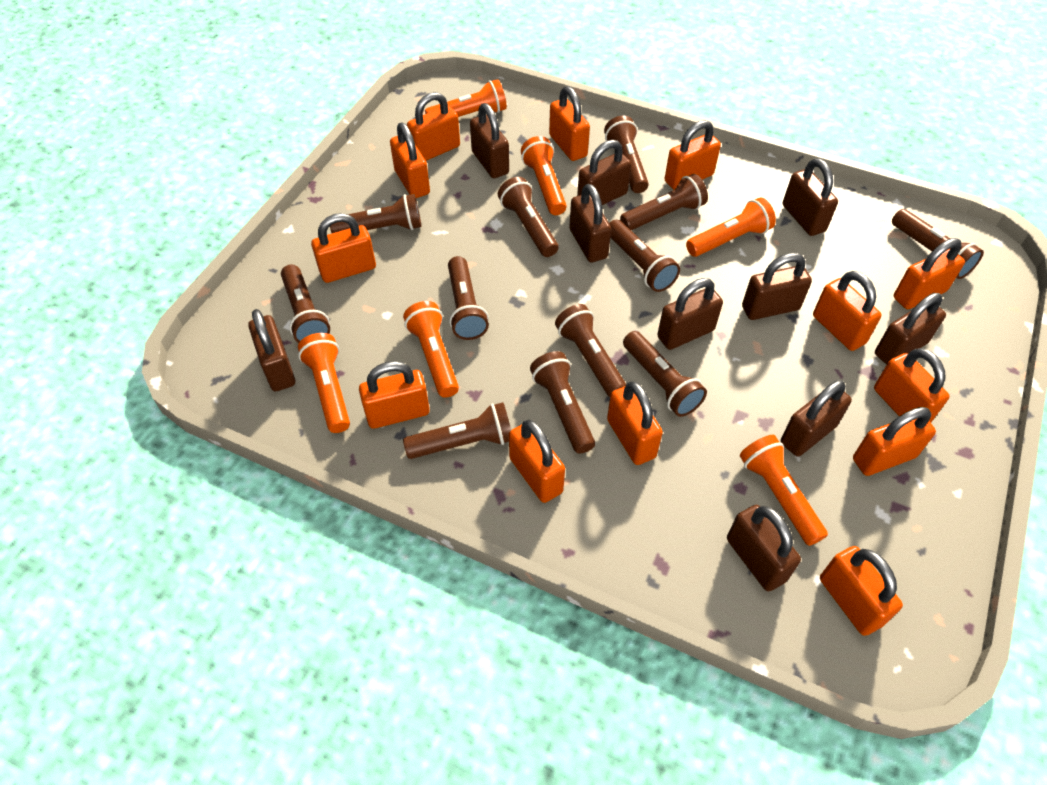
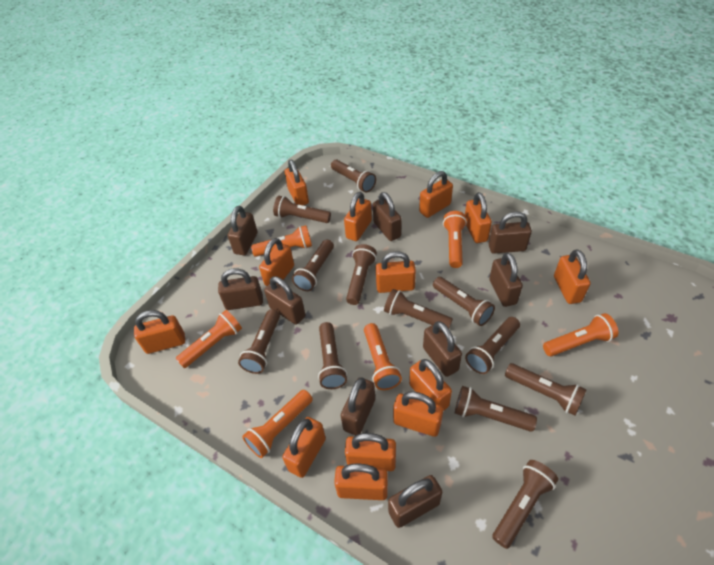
brown padlock: 10 -> 9

